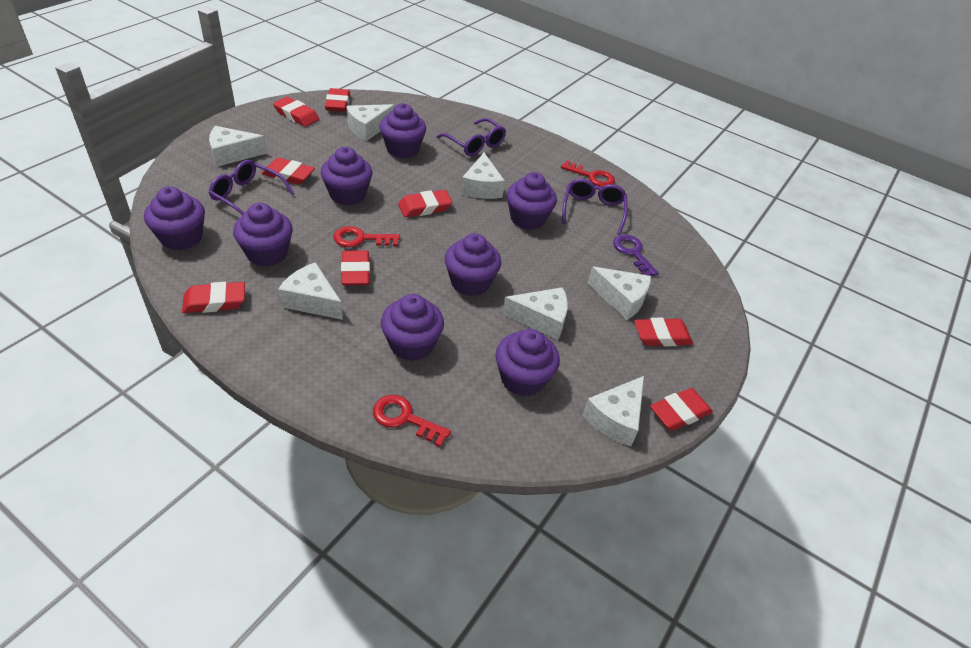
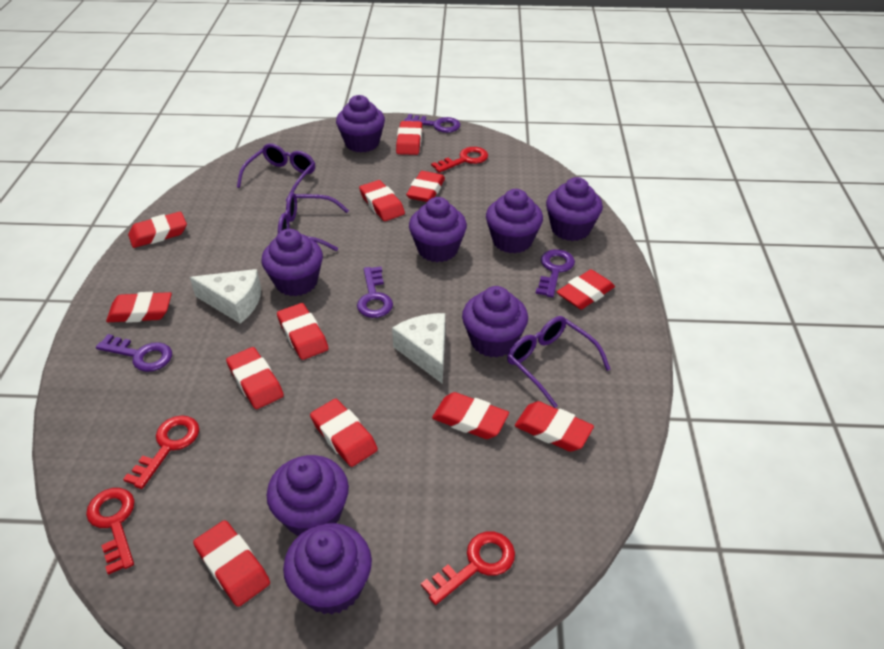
purple key: 1 -> 4
red eraser: 8 -> 12
red key: 3 -> 4
white cheese: 7 -> 2

